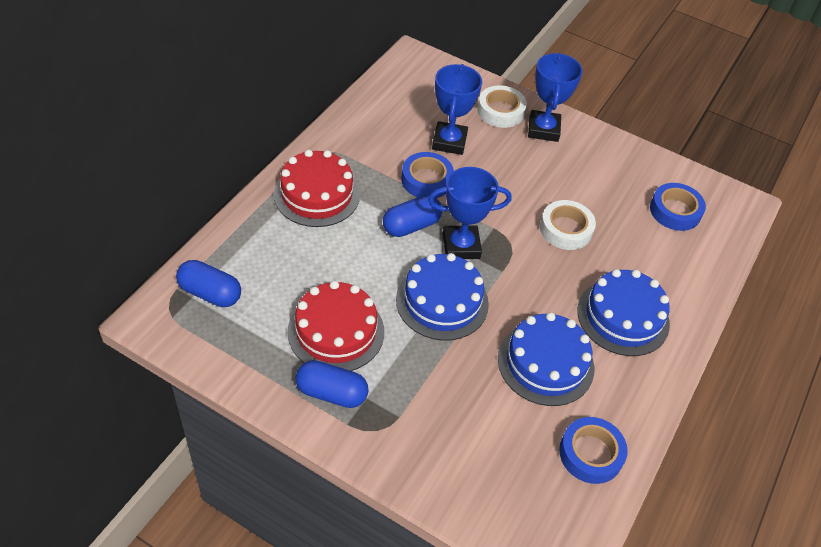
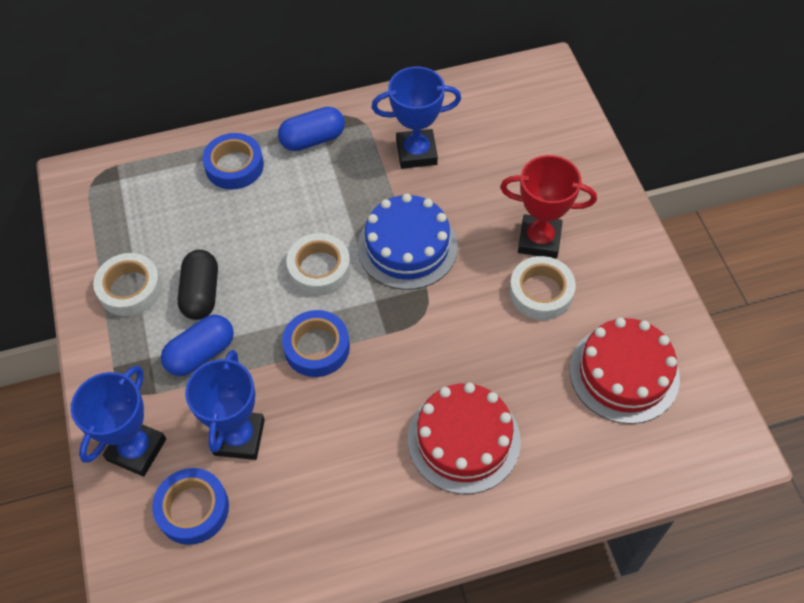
black capsule: 0 -> 1
blue cake: 3 -> 1
blue capsule: 3 -> 2
red trophy: 0 -> 1
white tape: 2 -> 3

